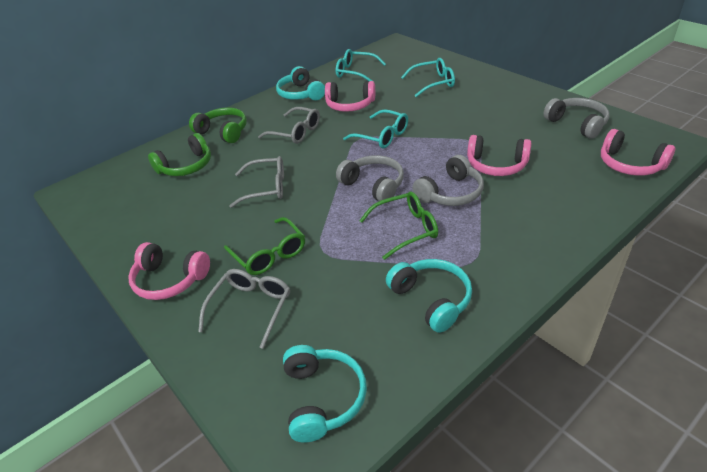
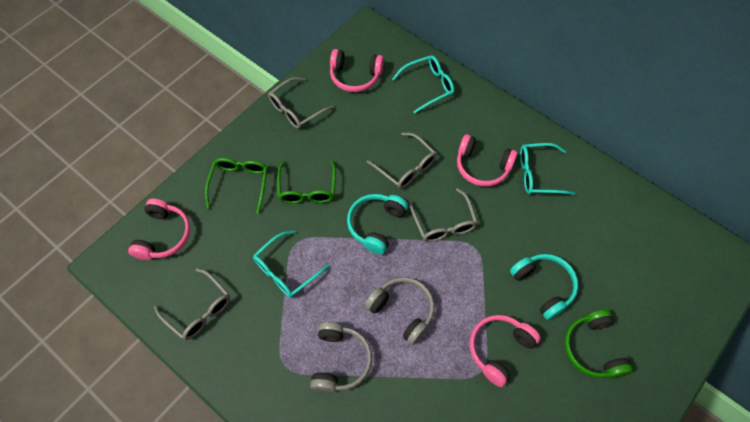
green headphones: 2 -> 1
grey glasses: 3 -> 4
grey headphones: 3 -> 2
turquoise headphones: 3 -> 2

